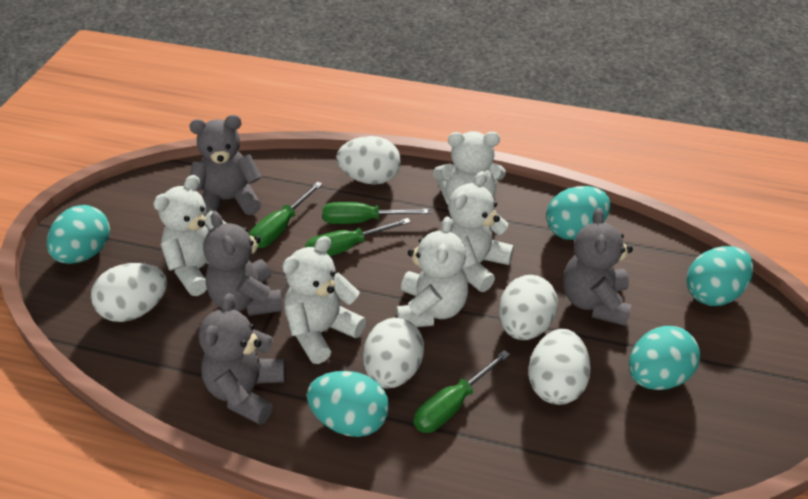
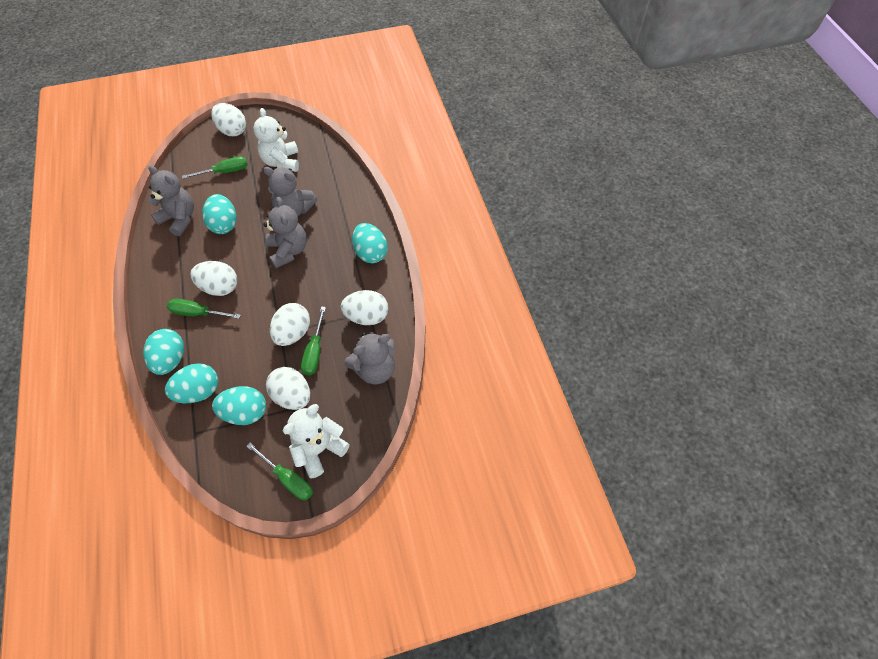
white teddy bear: 5 -> 2

